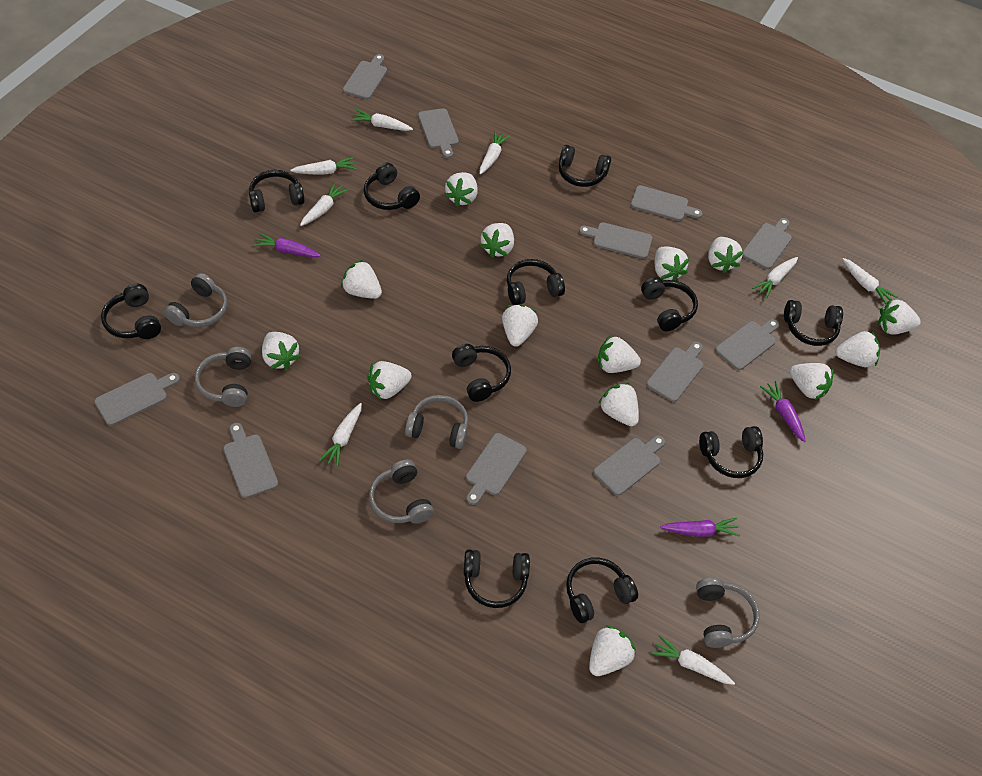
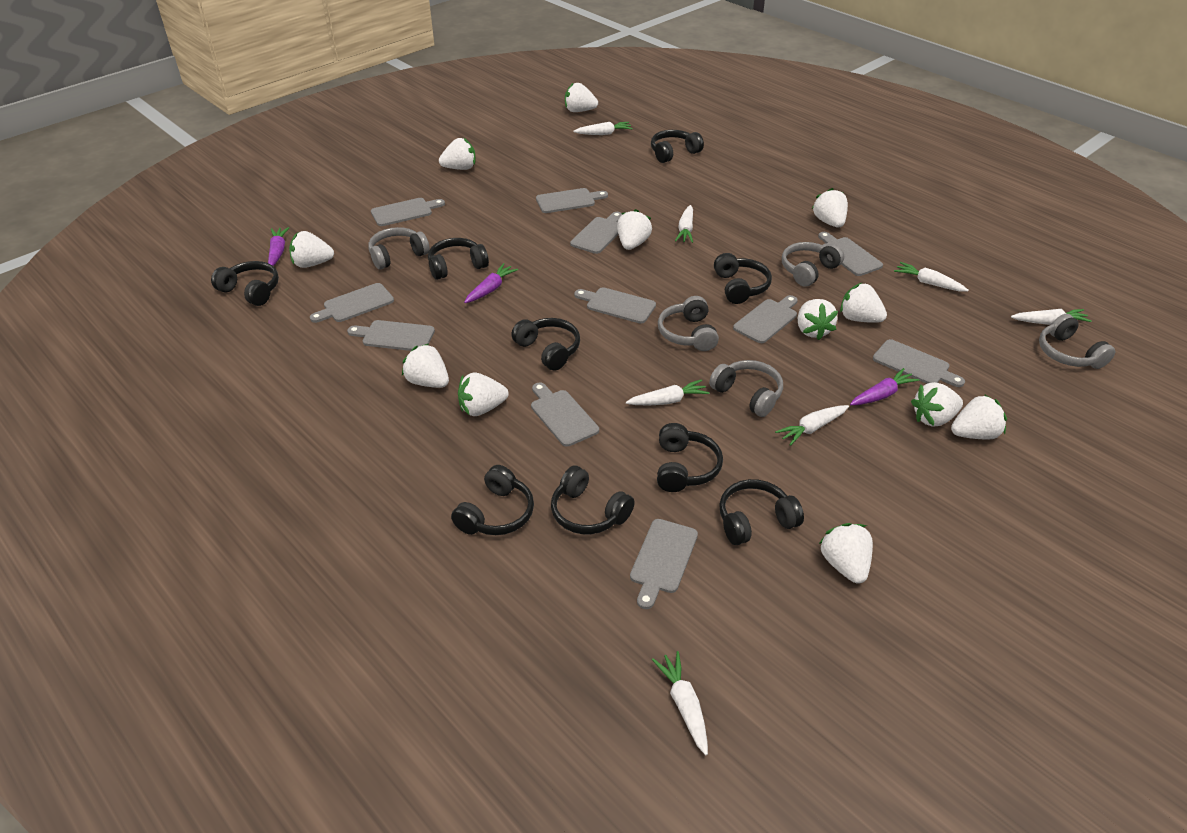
black headphones: 11 -> 9
white carrot: 8 -> 7
white strawberry: 14 -> 12

